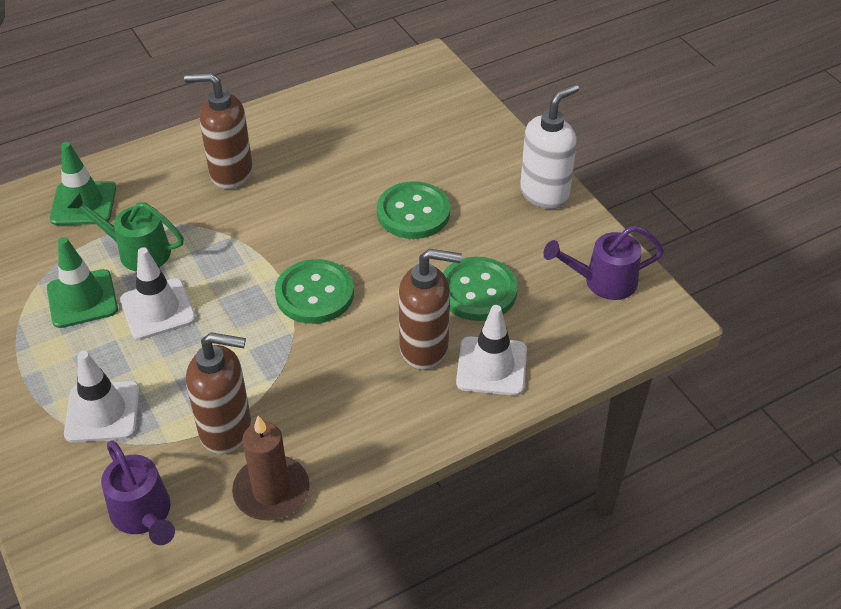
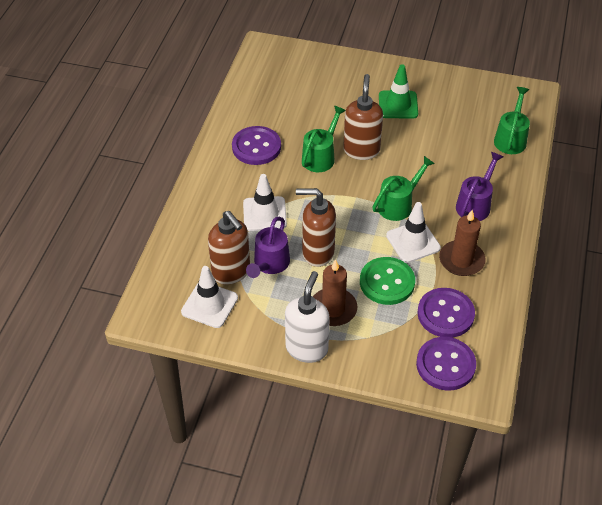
brown candle: 1 -> 2
green button: 3 -> 1
green traffic cone: 2 -> 1
green watering can: 1 -> 3
purple button: 0 -> 3

